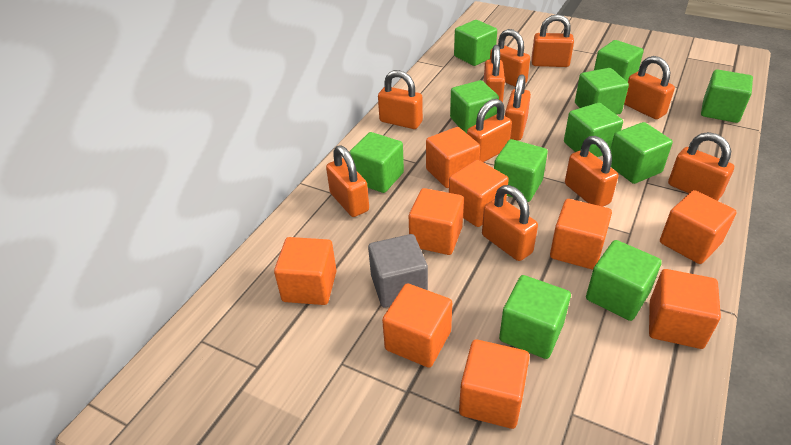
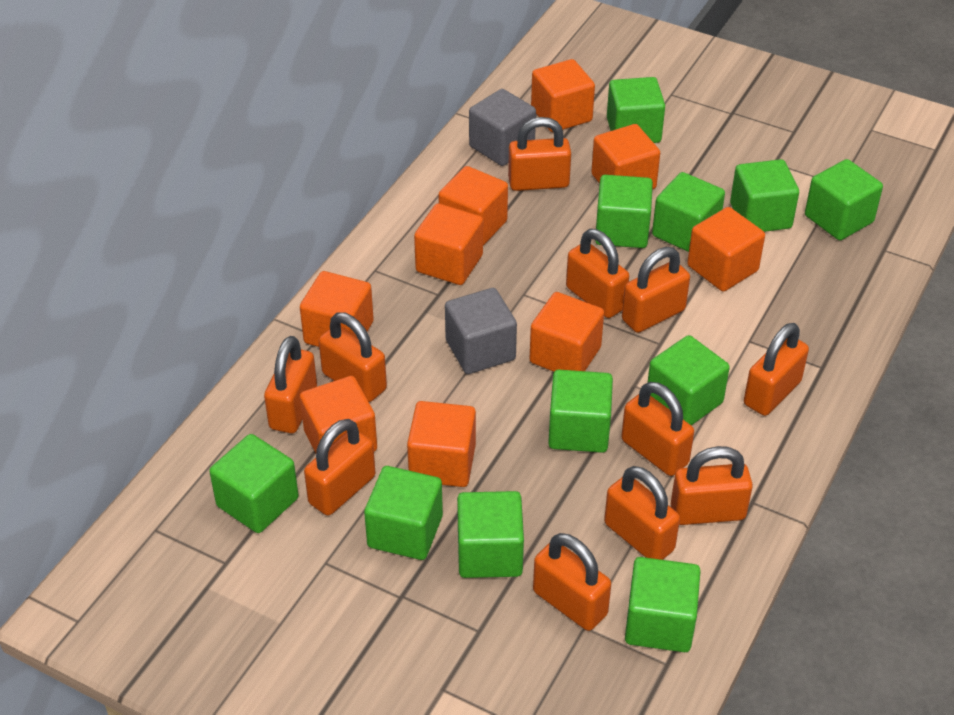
grey cube: 1 -> 2

